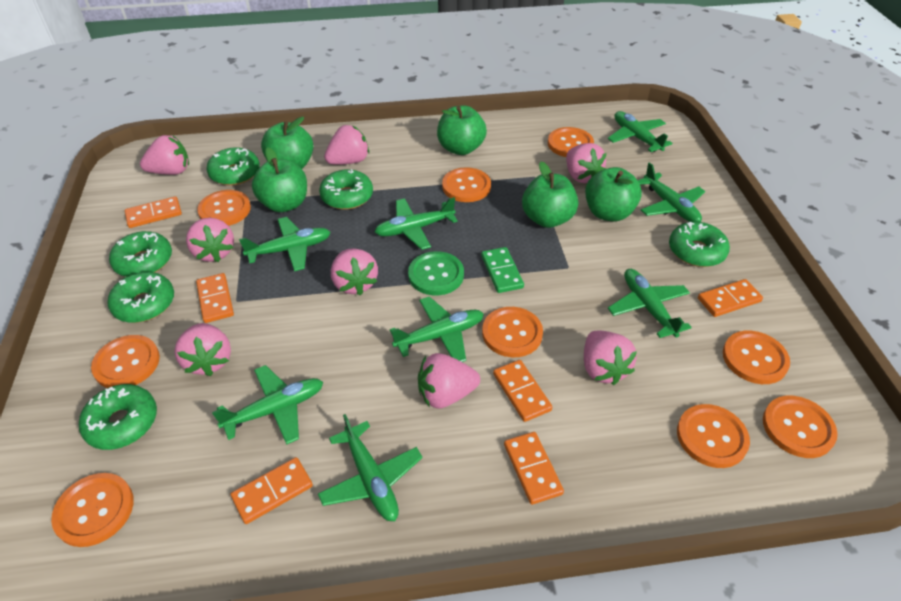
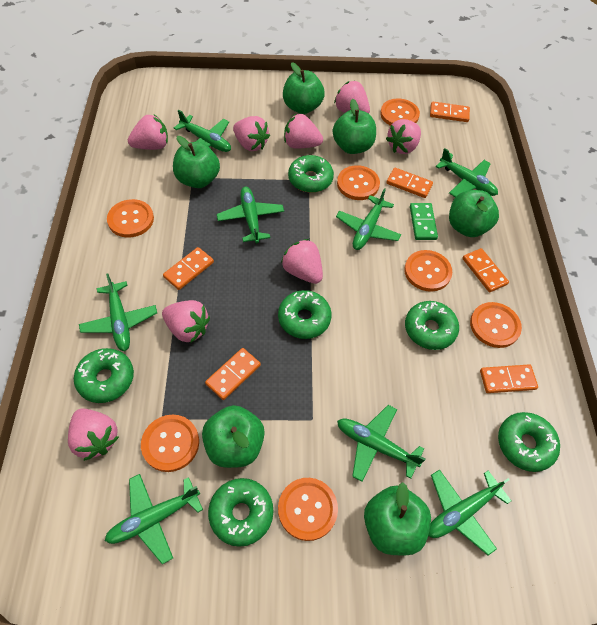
green apple: 5 -> 6
green button: 1 -> 0
orange button: 9 -> 7

